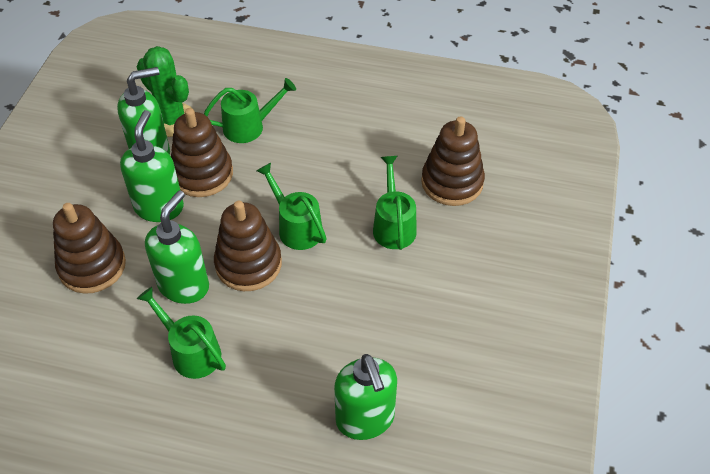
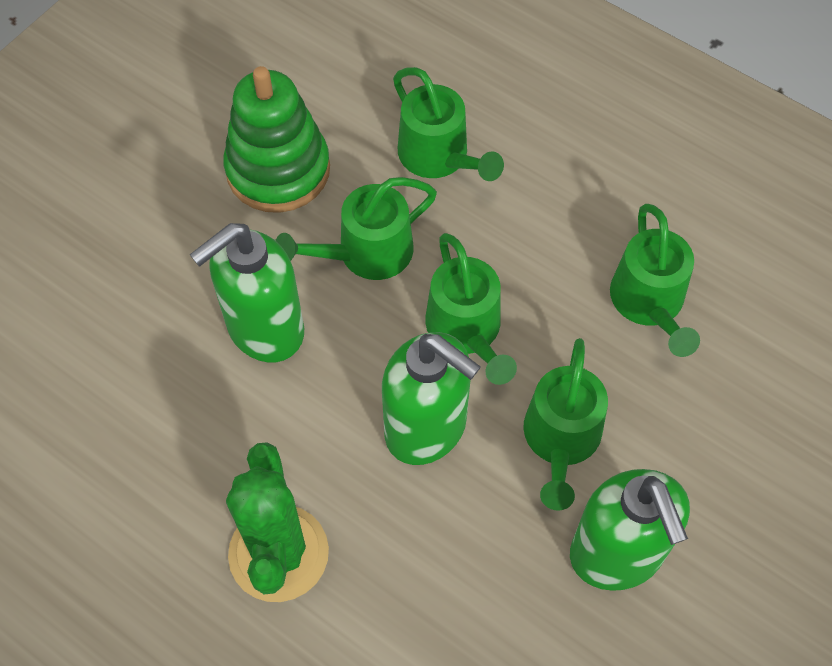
brown stacking toy: 4 -> 0
green soap dispenser: 4 -> 3
green stacking toy: 0 -> 1
green watering can: 4 -> 5

